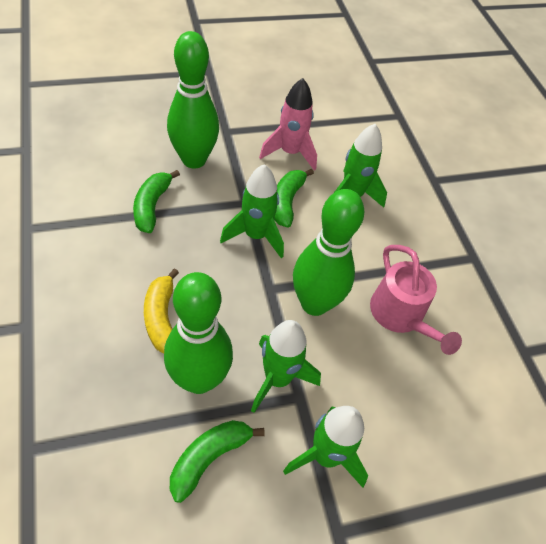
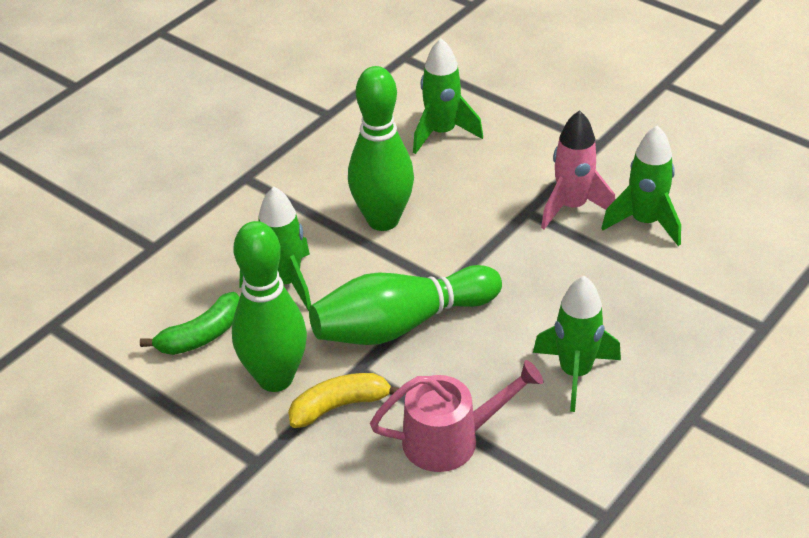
green banana: 3 -> 1

